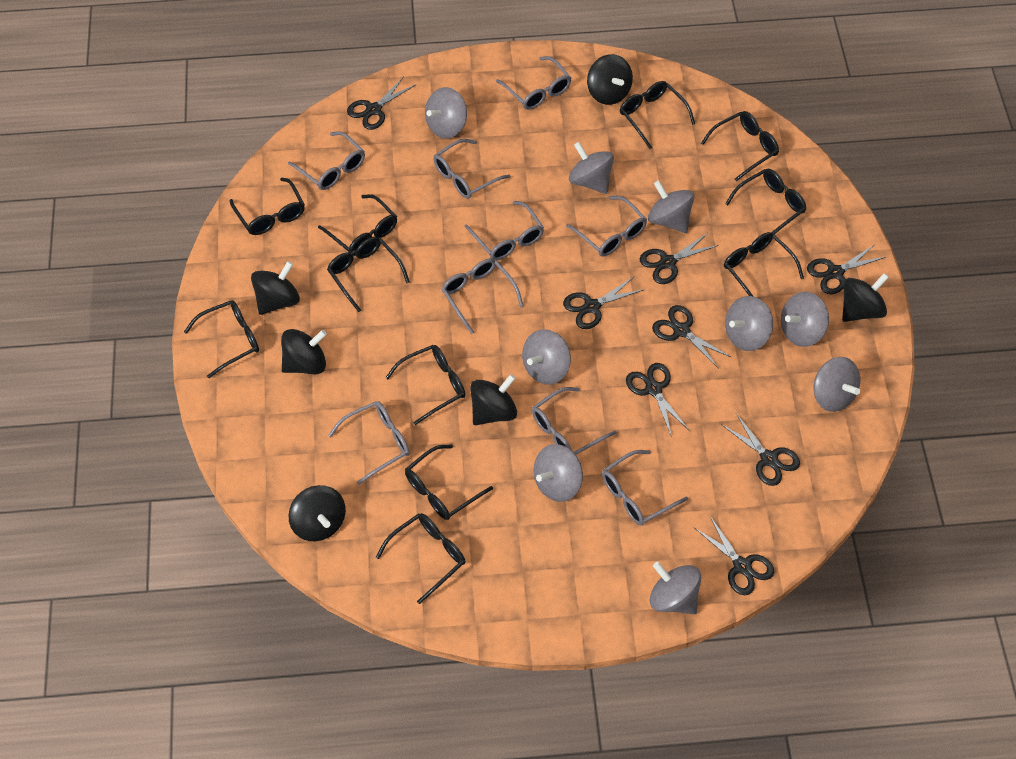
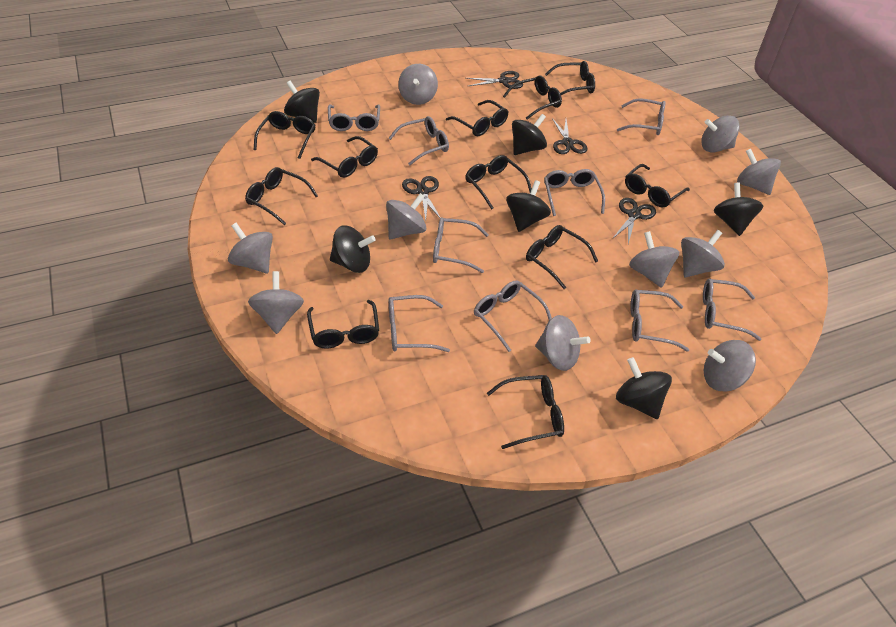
black scissors: 8 -> 4
grey spinning top: 9 -> 10

